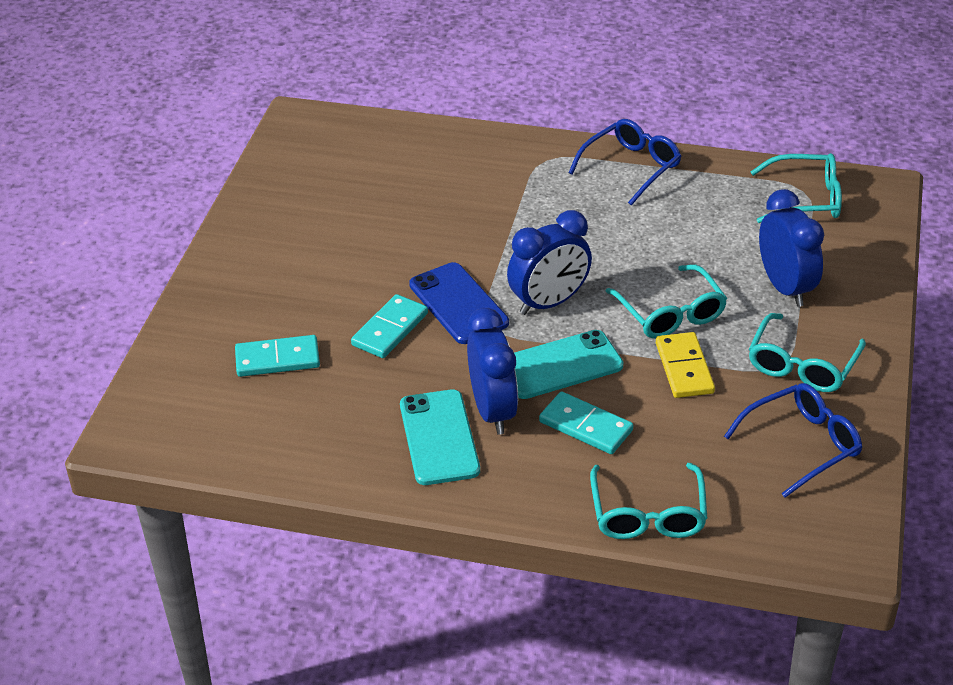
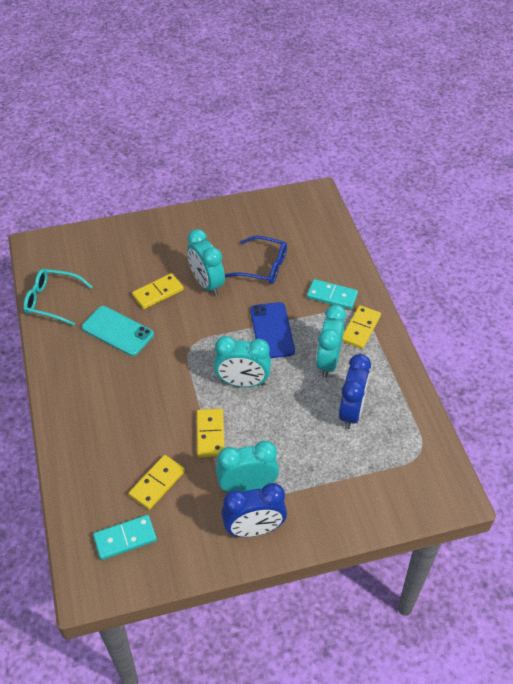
blue clock: 3 -> 2
blue glasses: 2 -> 1
turquoise clock: 0 -> 4
turquoise domino: 3 -> 2
turquoise glasses: 4 -> 1
turquoise phone: 2 -> 1
yellow domino: 1 -> 4

